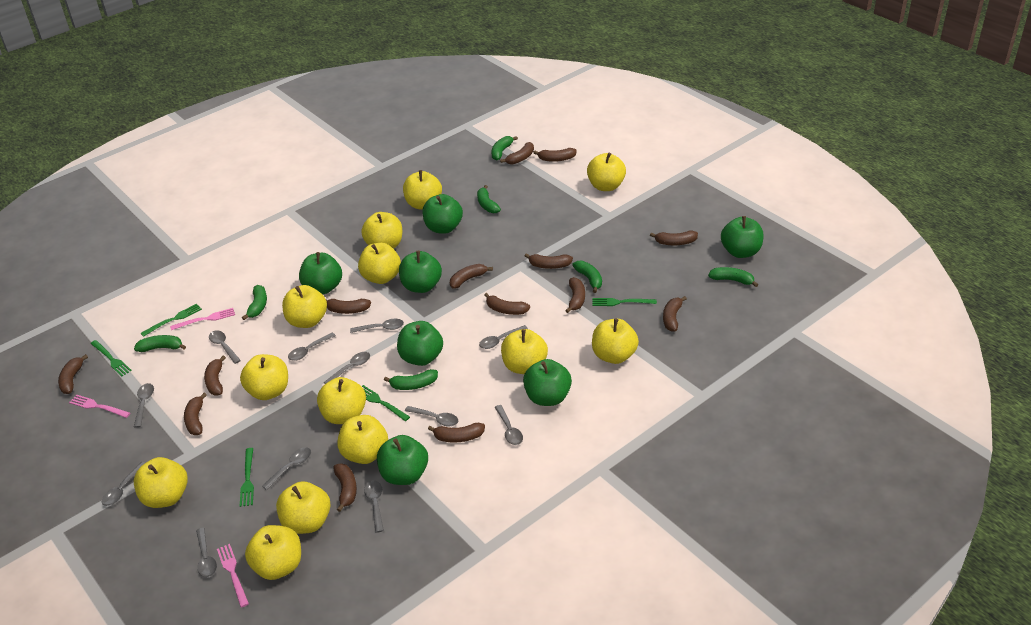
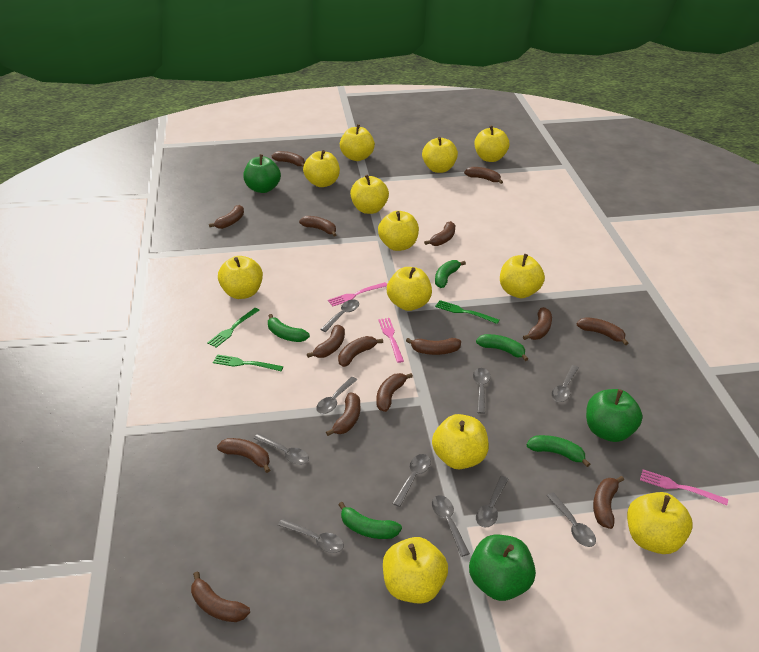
brown banana: 14 -> 15
green apple: 7 -> 3
green banana: 7 -> 5
green fork: 5 -> 3
grey spoon: 12 -> 10
yellow apple: 13 -> 12

